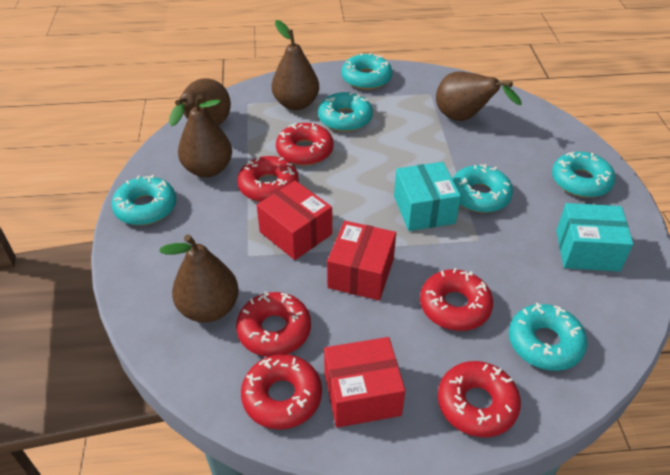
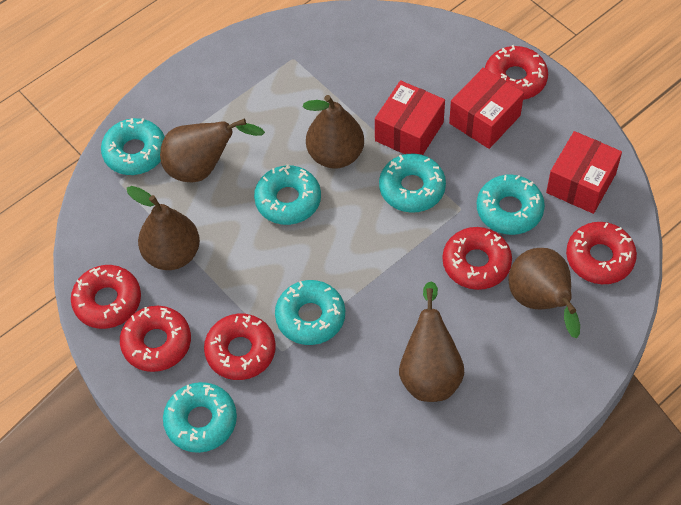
turquoise box: 2 -> 0

